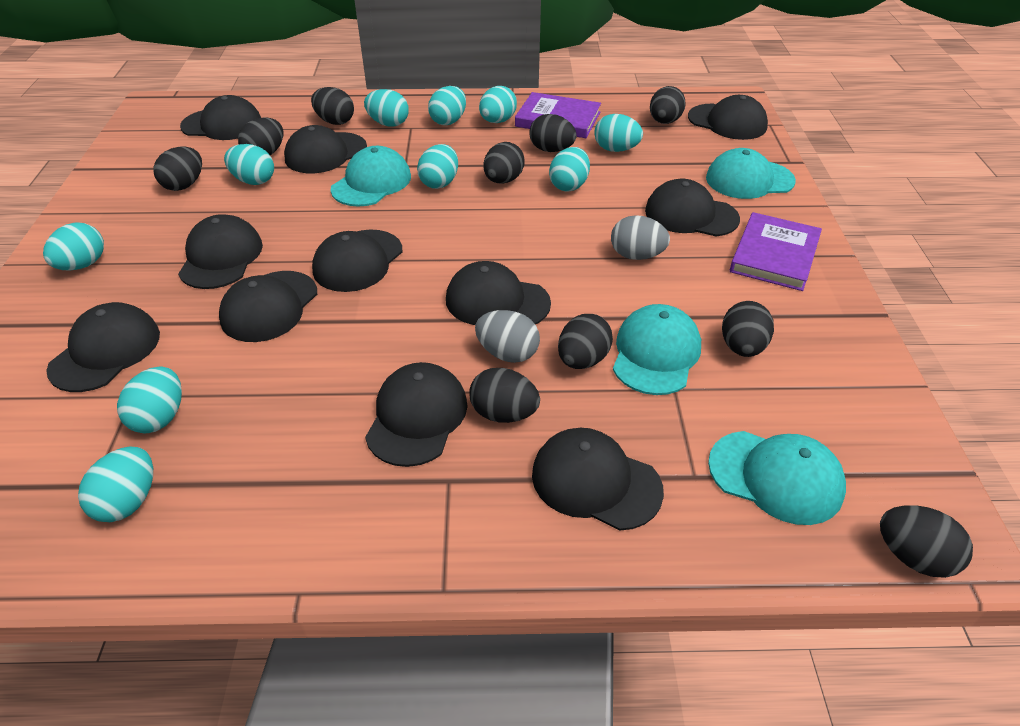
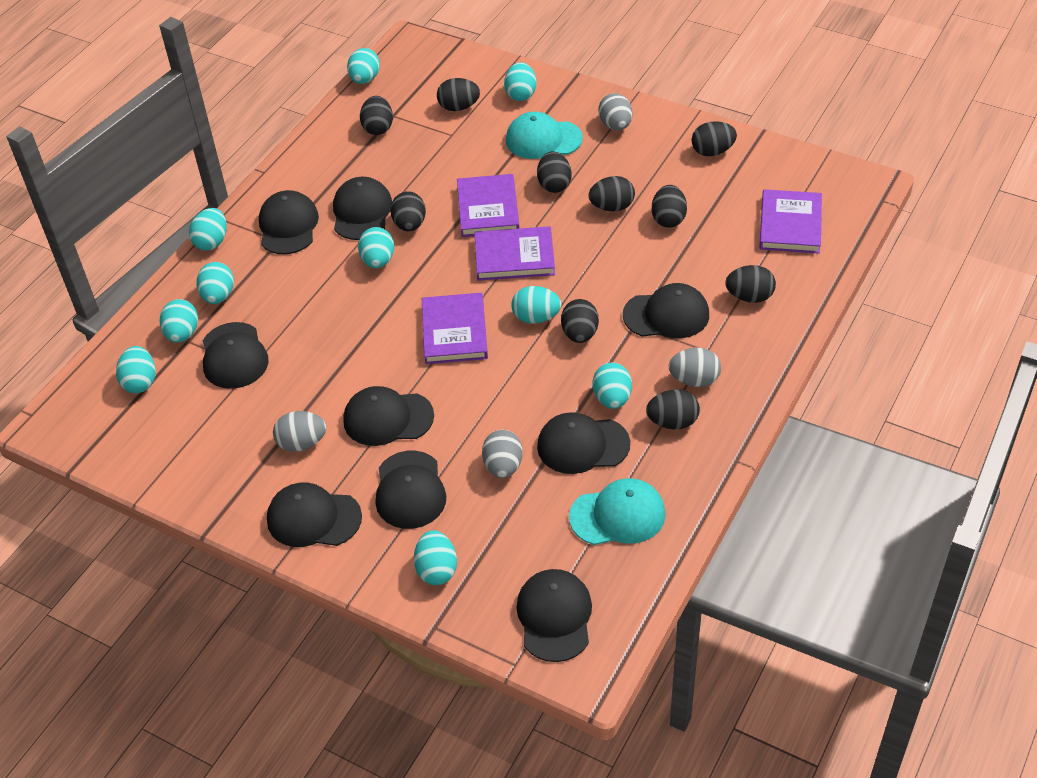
black cap: 11 -> 9
grey egg: 2 -> 4
purple book: 2 -> 4
turquoise cap: 4 -> 2

